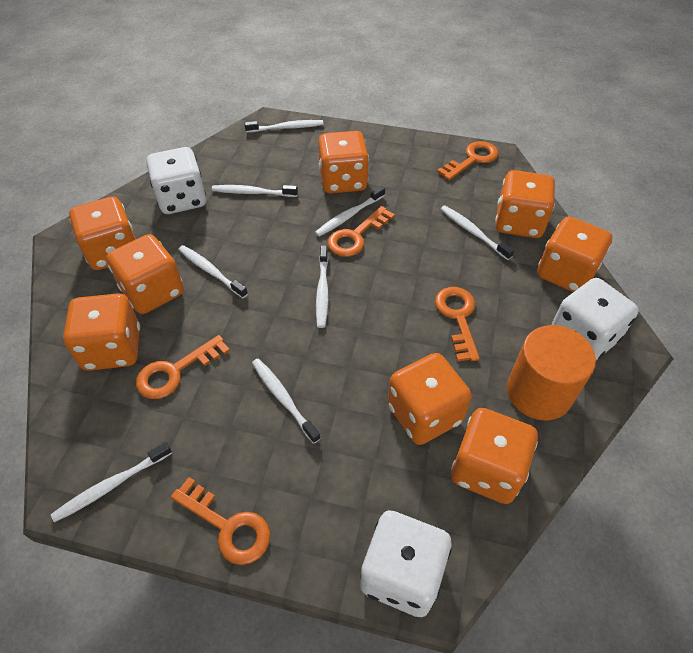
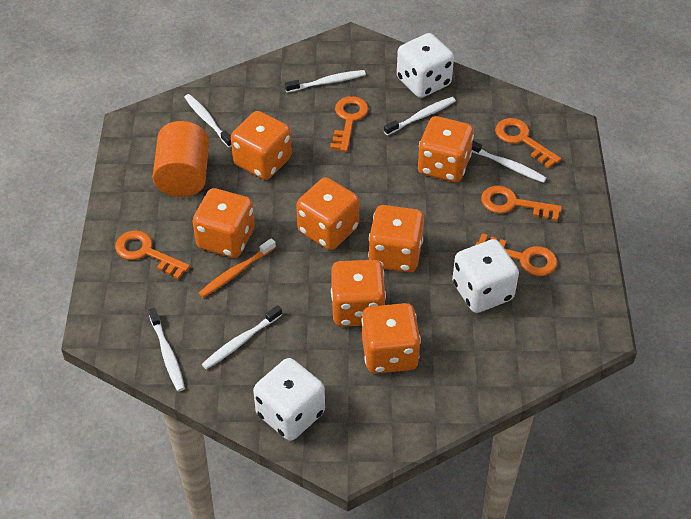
orange dice: 8 -> 7
orange toothbrush: 0 -> 1
white toothbrush: 8 -> 6

